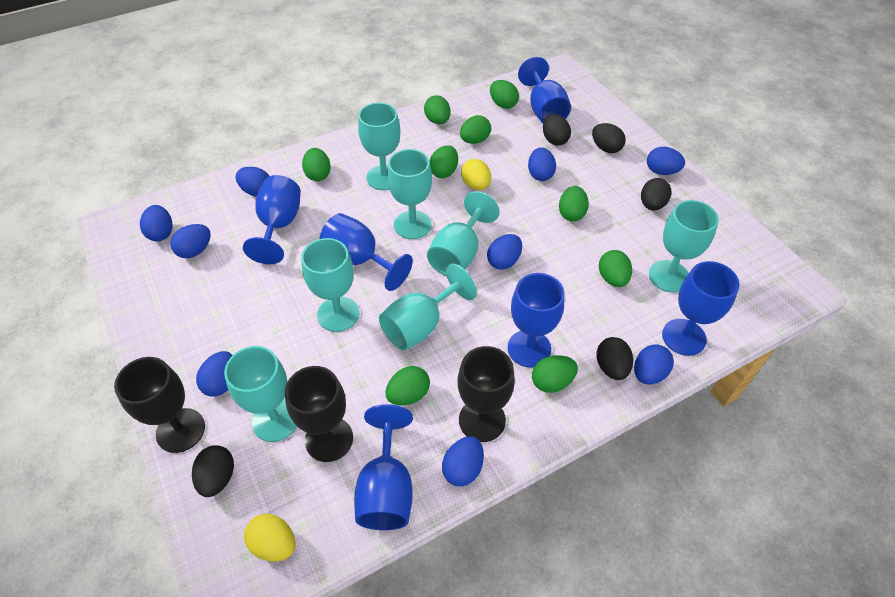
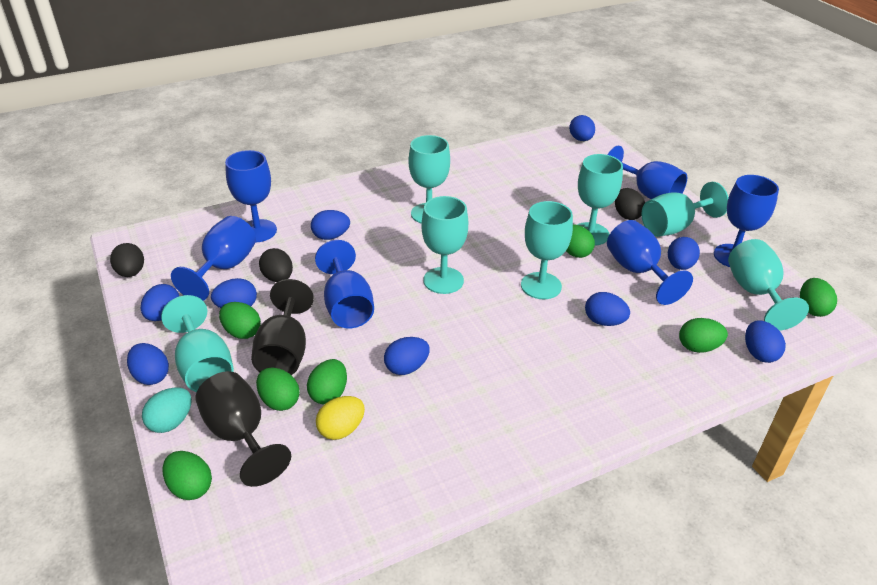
black egg: 5 -> 3
black goblet: 3 -> 2
green egg: 9 -> 7
turquoise egg: 0 -> 1
yellow egg: 2 -> 1

